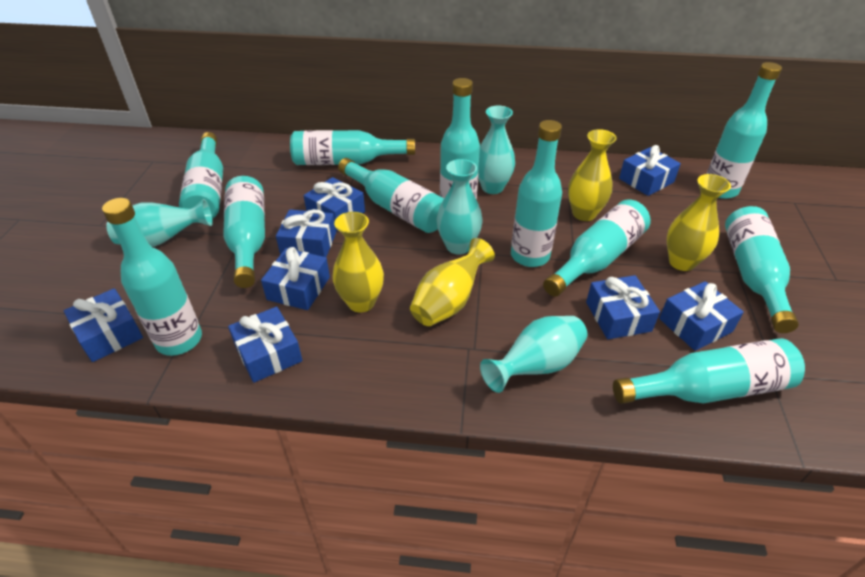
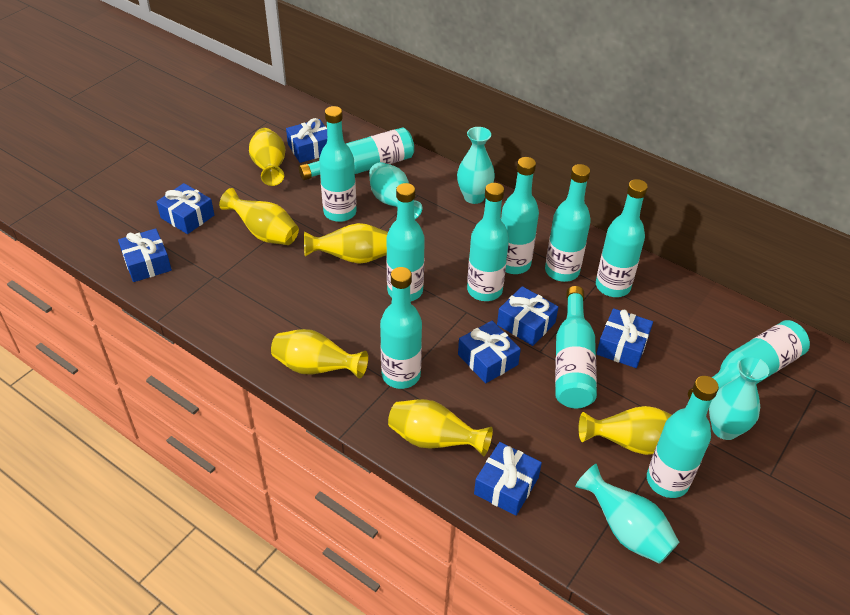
blue gift: 8 -> 7
yellow vase: 4 -> 6

